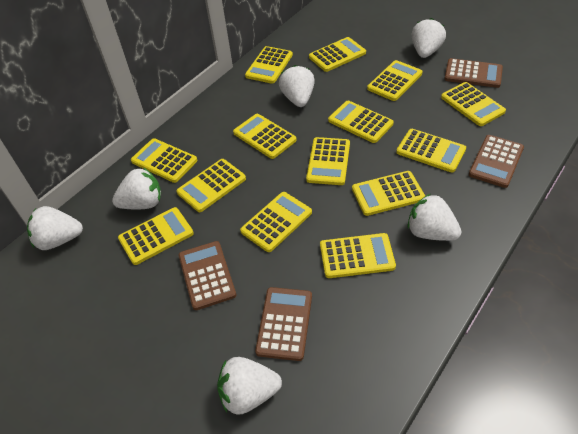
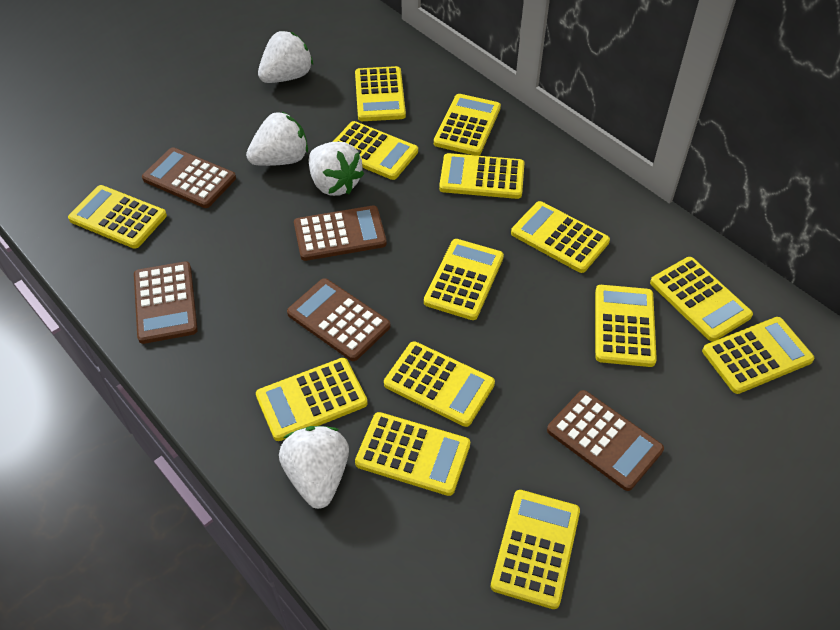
brown calculator: 4 -> 5
white strawberry: 6 -> 4

